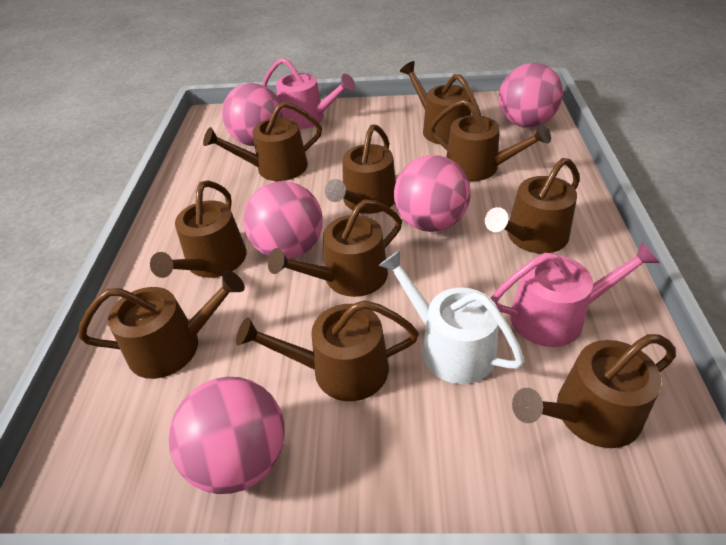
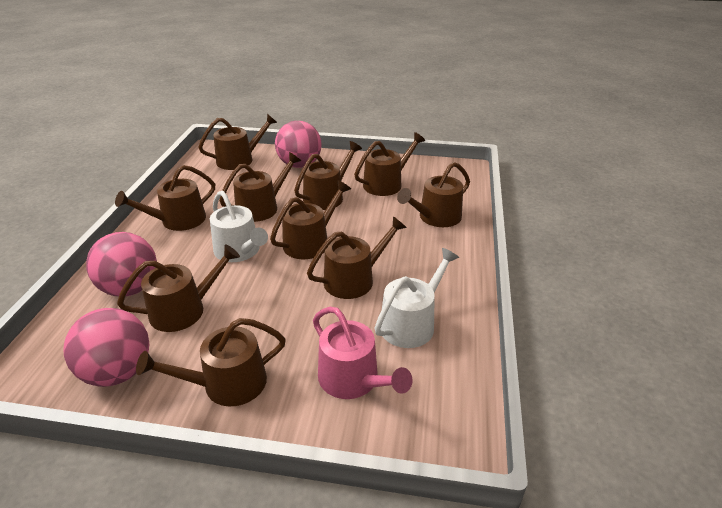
pink ball: 5 -> 3
pink watering can: 2 -> 1
white watering can: 1 -> 2

